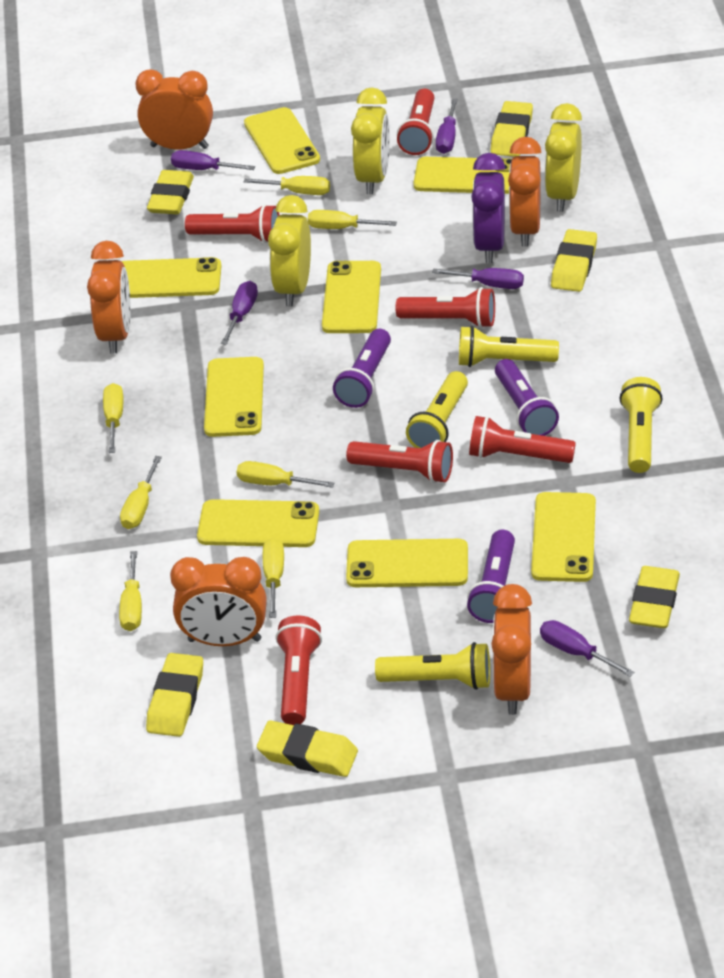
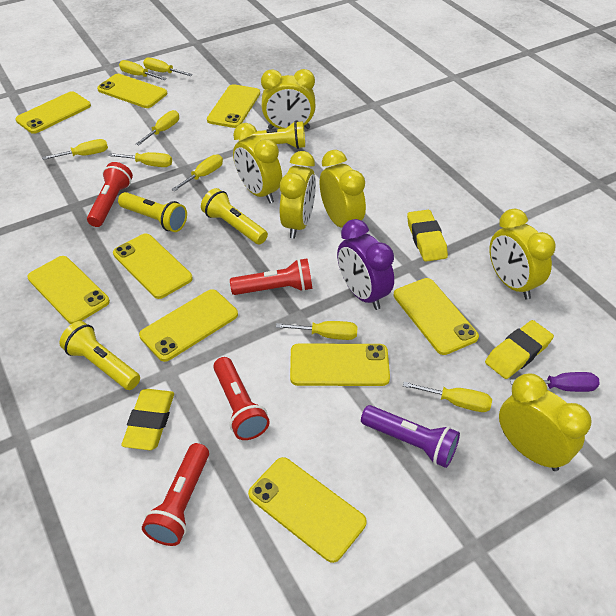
orange clock: 5 -> 0
purple flashlight: 3 -> 1
purple screwdriver: 5 -> 1
red flashlight: 6 -> 4
yellow clock: 3 -> 6
yellow eraser: 6 -> 3
yellow phone: 8 -> 9
yellow screwdriver: 7 -> 8

